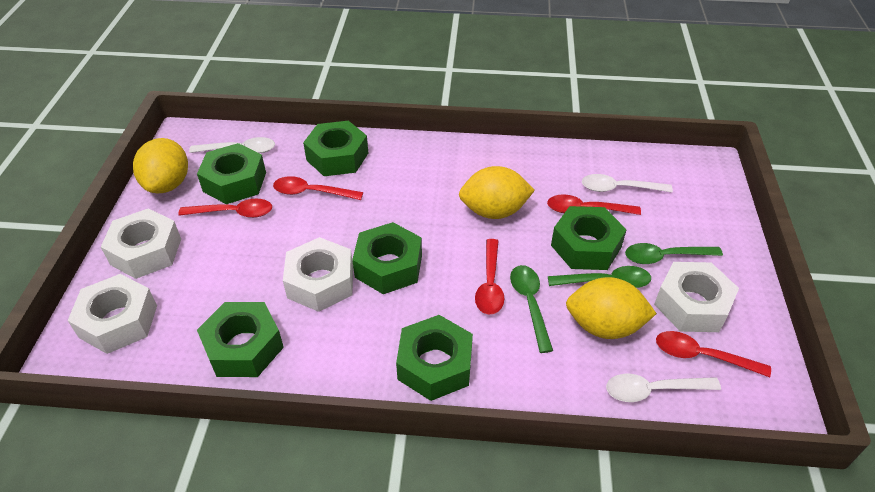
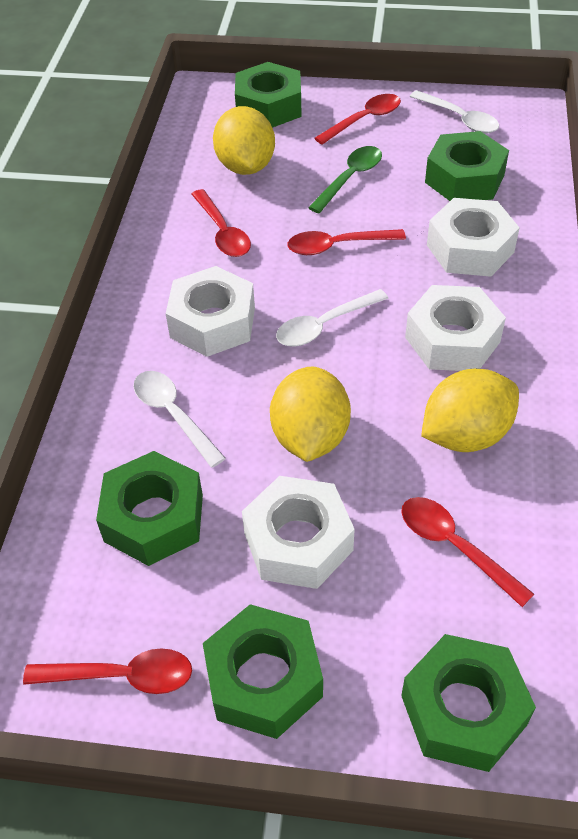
green nut: 6 -> 5
green spoon: 3 -> 1

